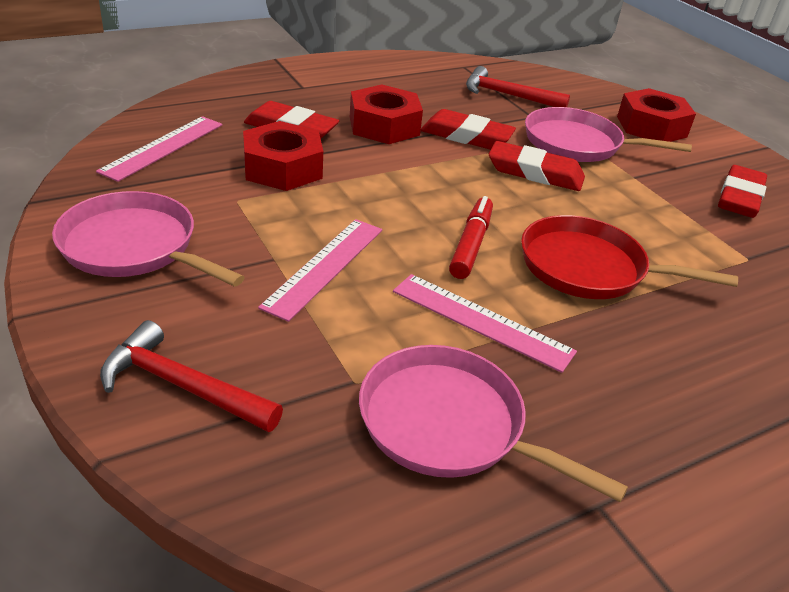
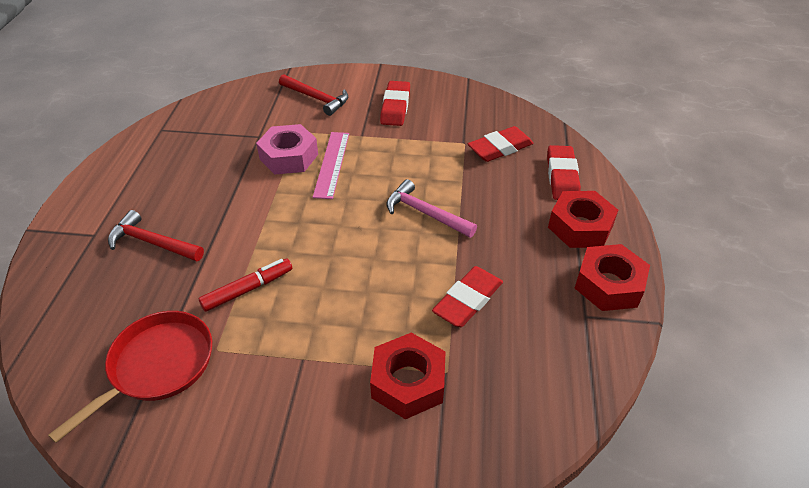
pink hammer: 0 -> 1
pink nut: 0 -> 1
pink pan: 3 -> 0
pink ruler: 3 -> 1

